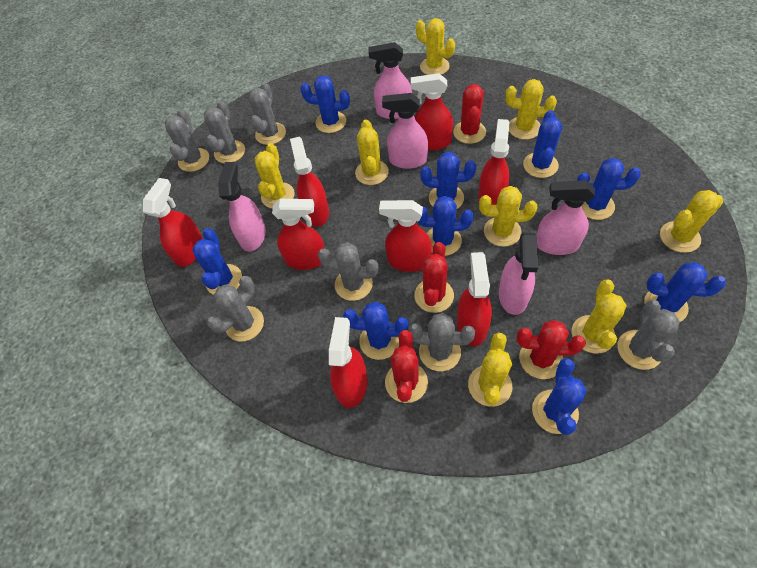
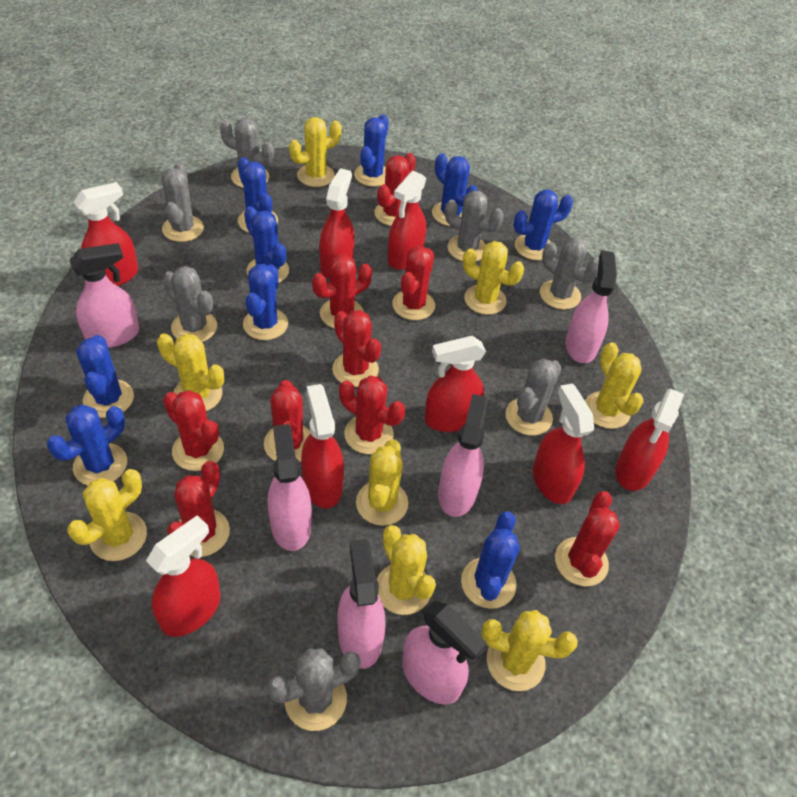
pink spray bottle: 5 -> 6
red cactus: 4 -> 9

